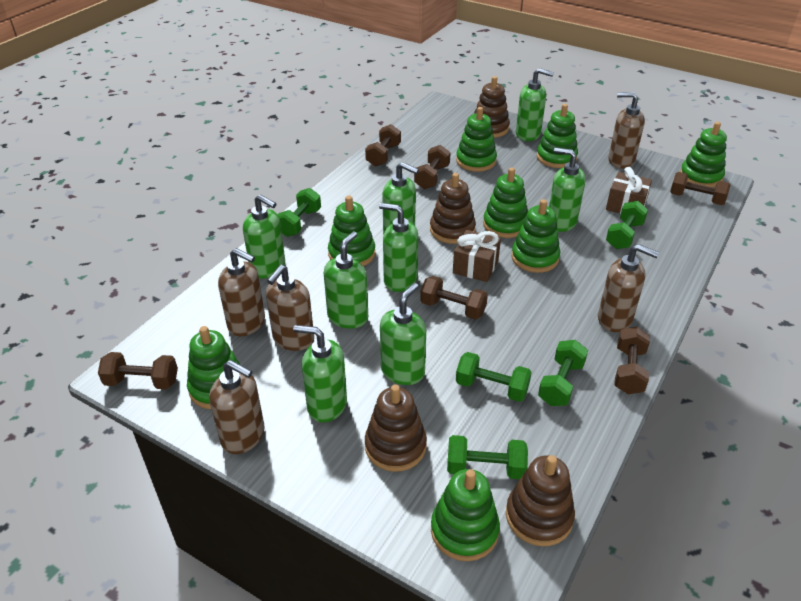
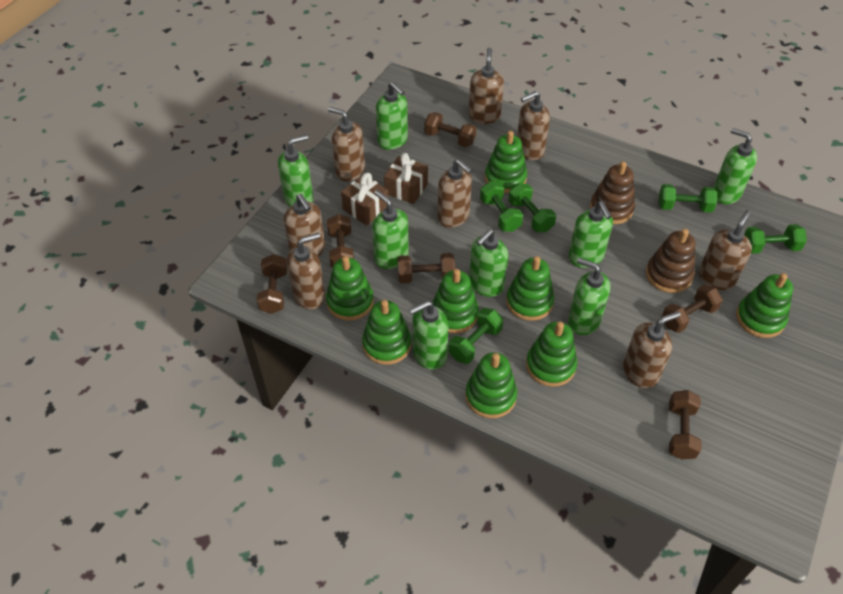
brown soap dispenser: 5 -> 8
brown stacking toy: 4 -> 2

